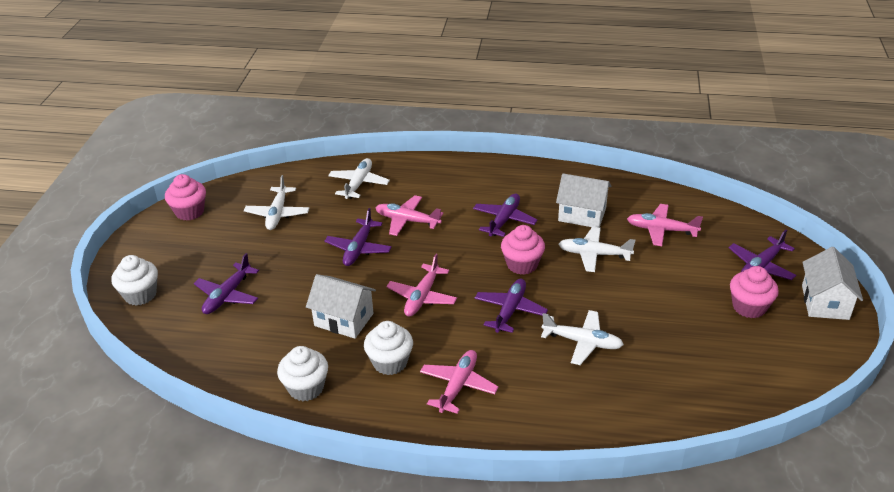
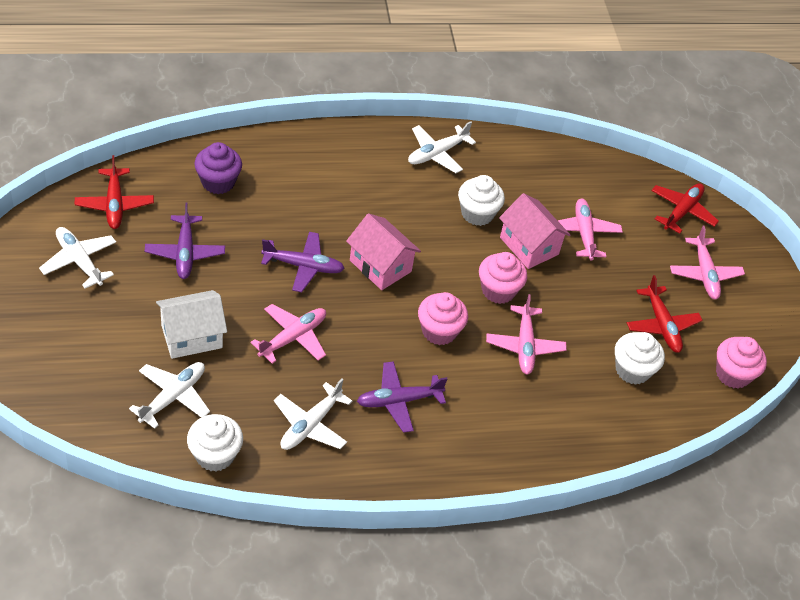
pink house: 0 -> 2
purple cupcake: 0 -> 1
purple plane: 5 -> 3
red plane: 0 -> 3
white house: 3 -> 1

